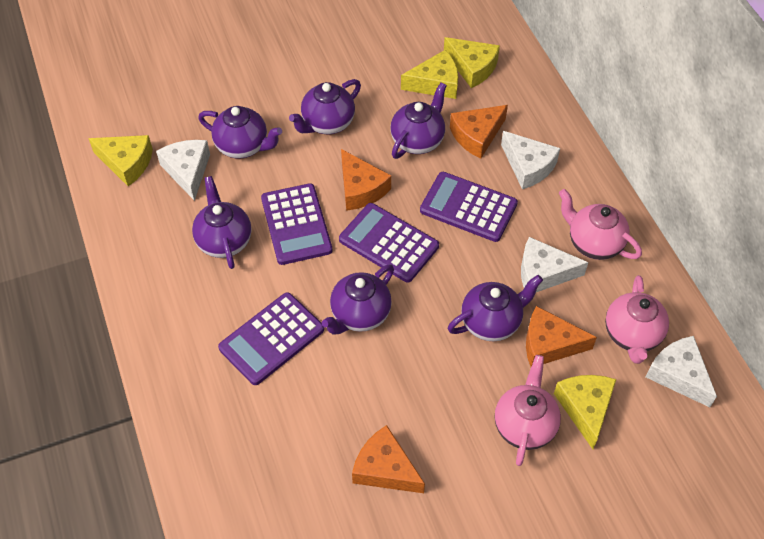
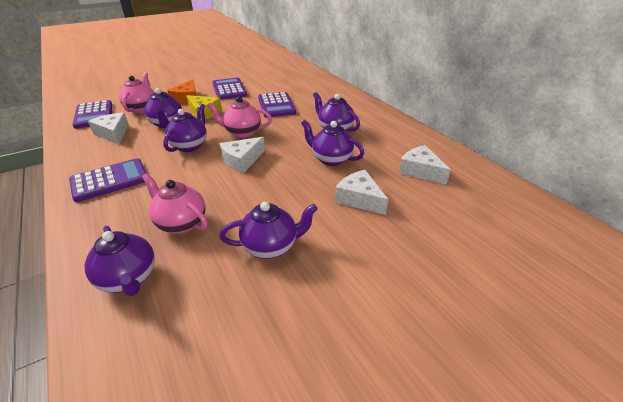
orange cheese: 4 -> 1
yellow cheese: 4 -> 1

